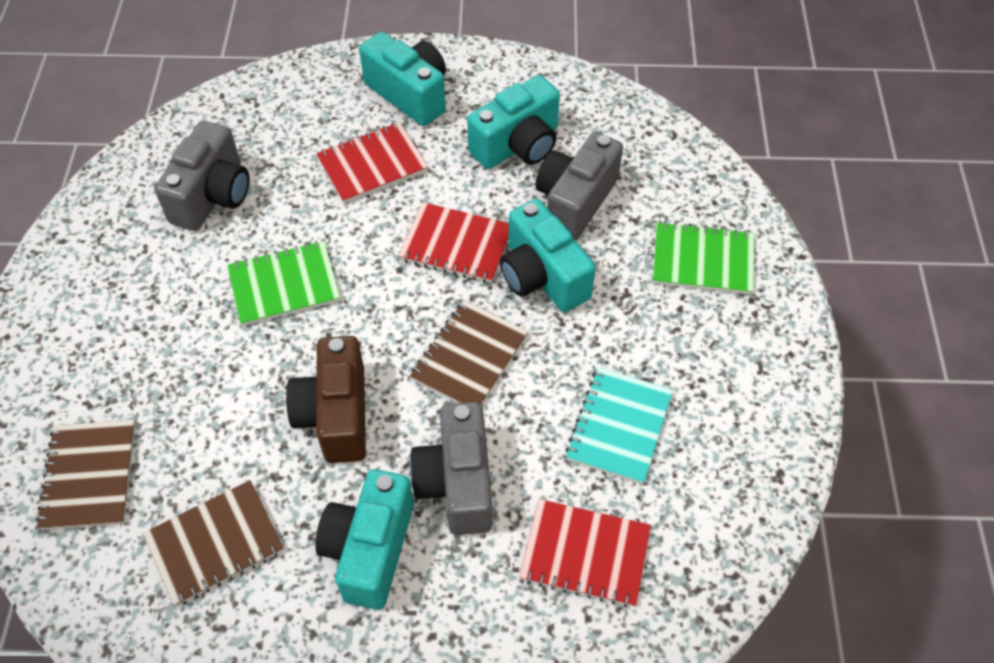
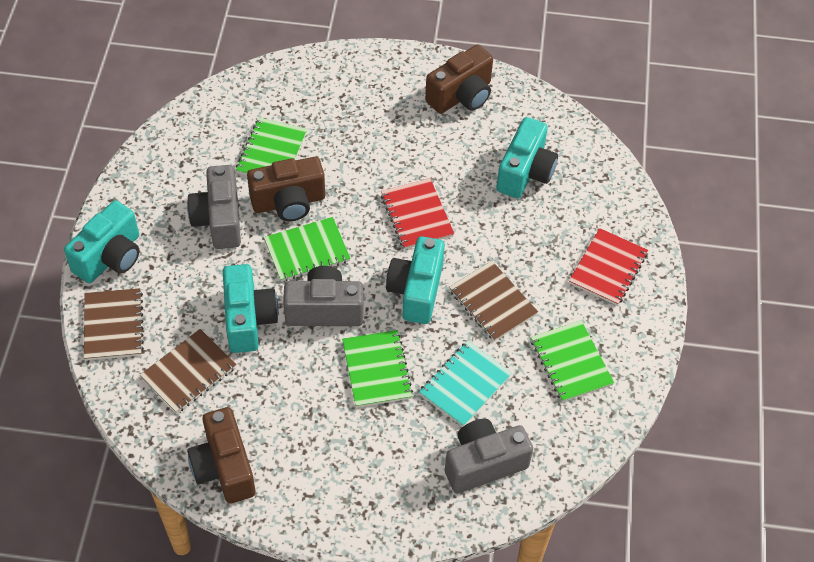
brown camera: 1 -> 3
green notebook: 2 -> 4
red notebook: 3 -> 2

